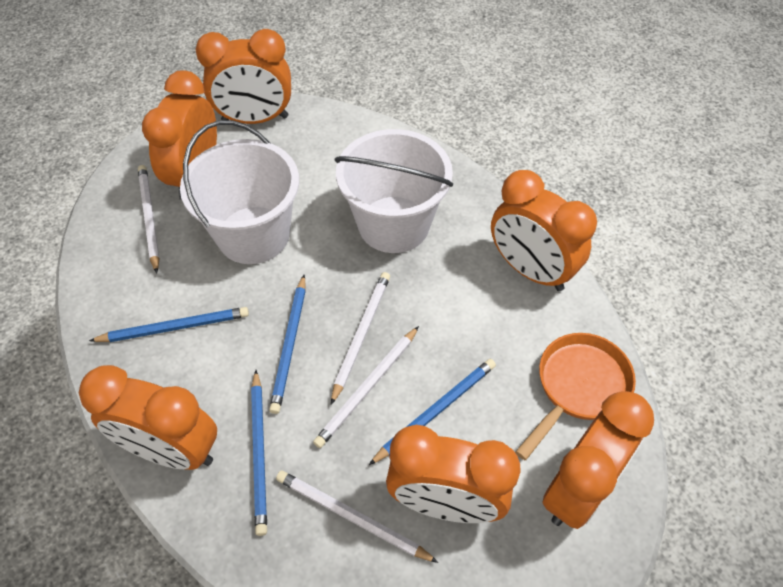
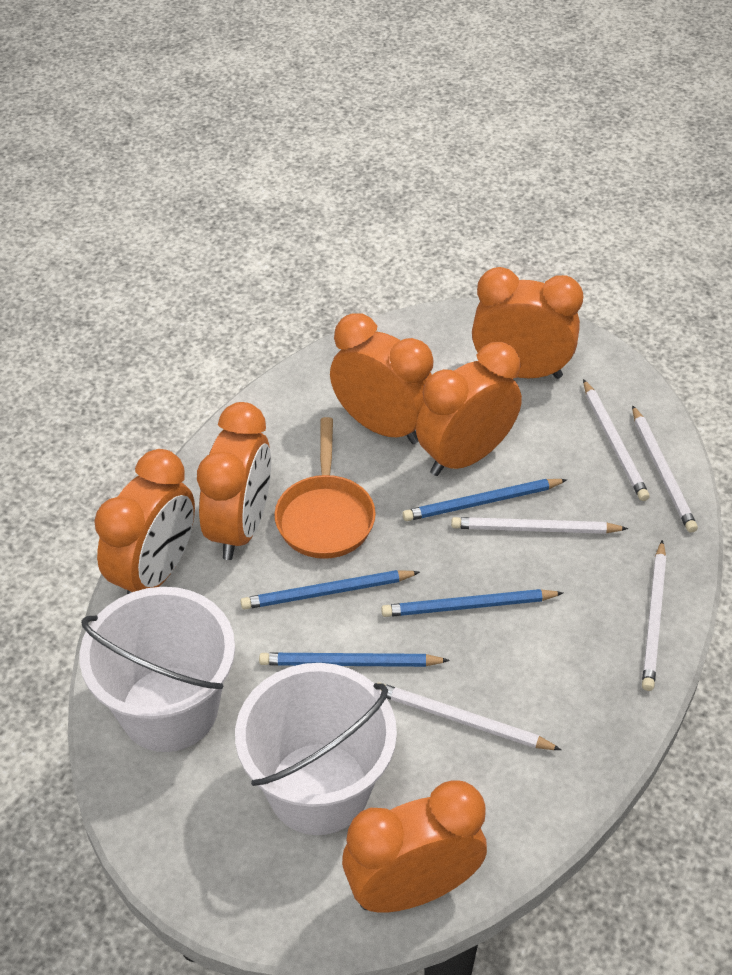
white pencil: 4 -> 5

